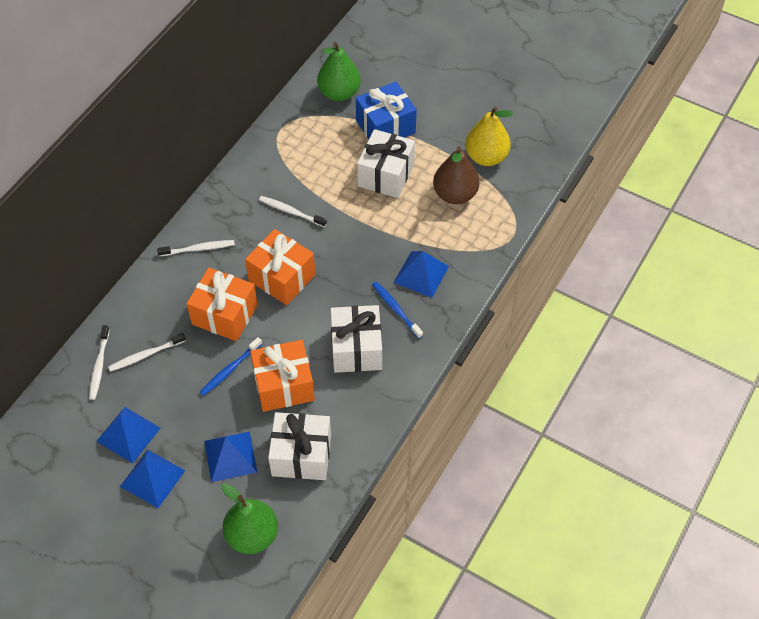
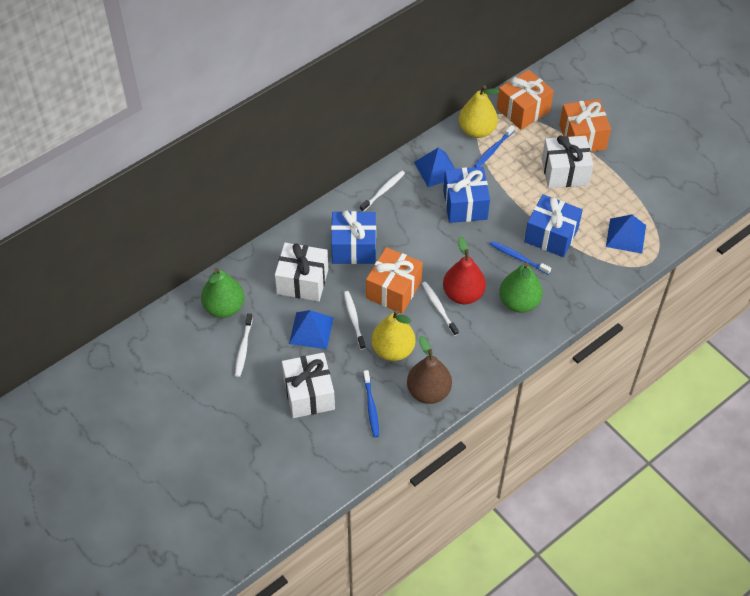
blue gift: 1 -> 3
blue pyramid: 4 -> 3
blue toothbrush: 2 -> 3
red pear: 0 -> 1
yellow pear: 1 -> 2

